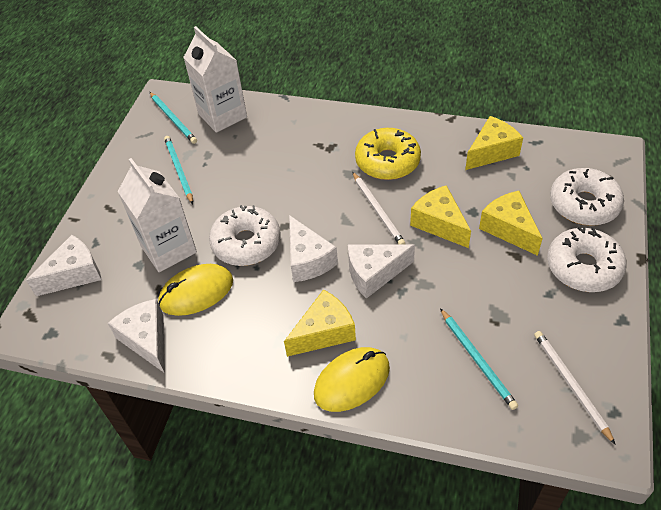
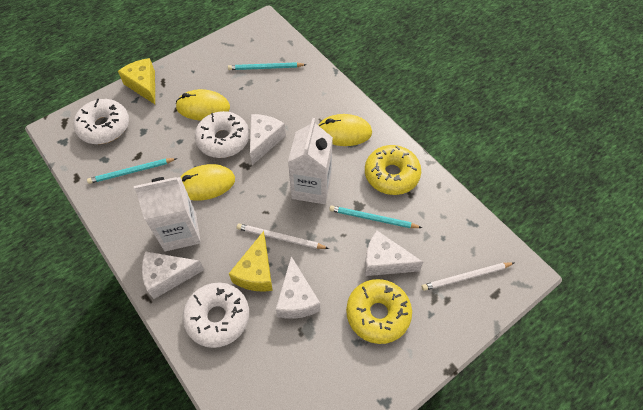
yellow cheese: 4 -> 2
yellow donut: 1 -> 2
yellow mouse: 2 -> 3

